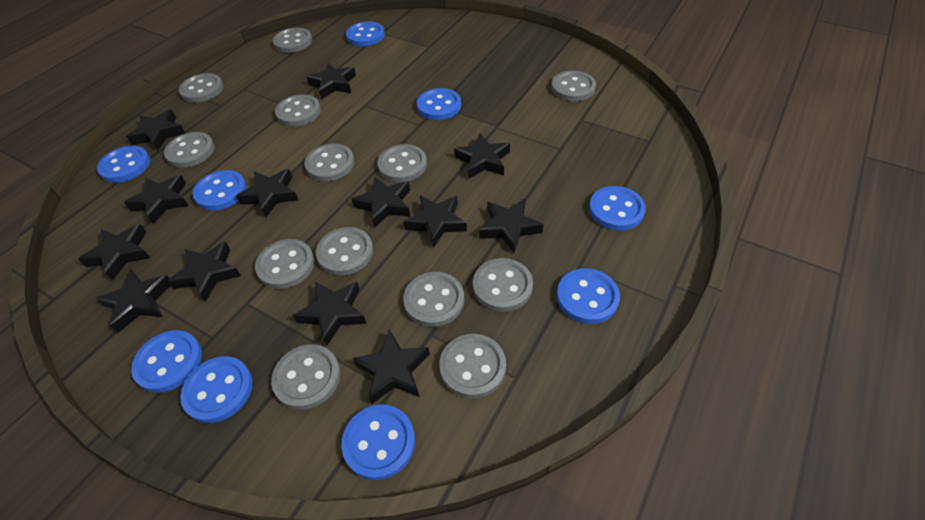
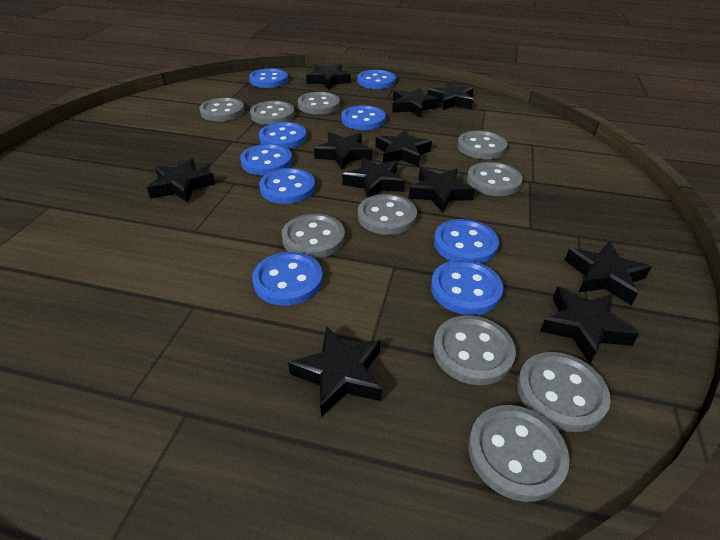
black star: 13 -> 11
grey button: 13 -> 10

